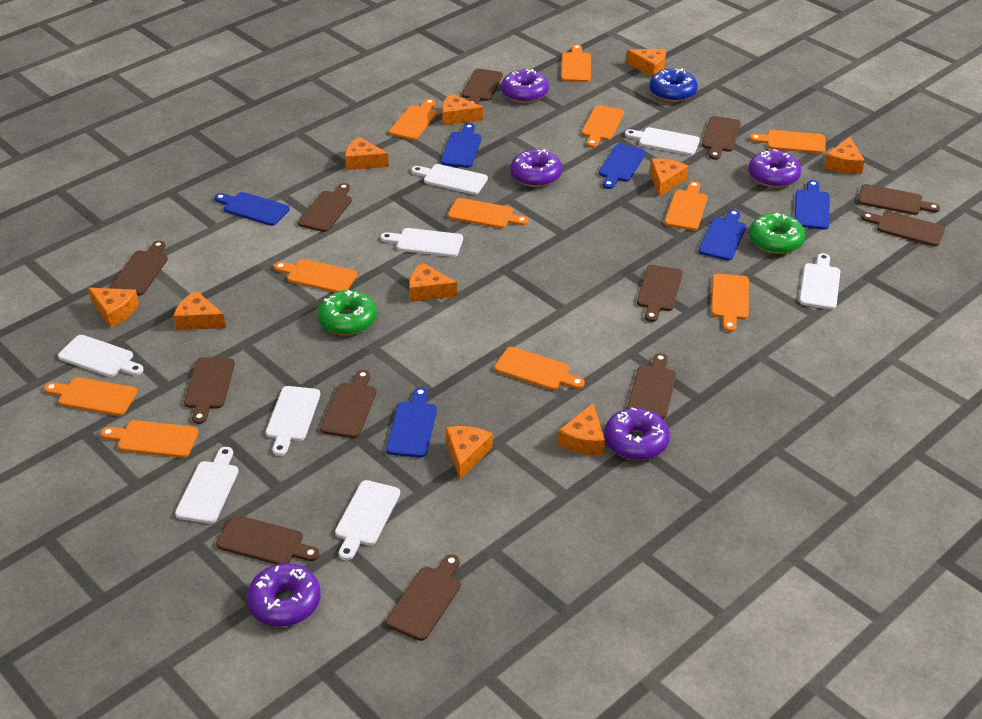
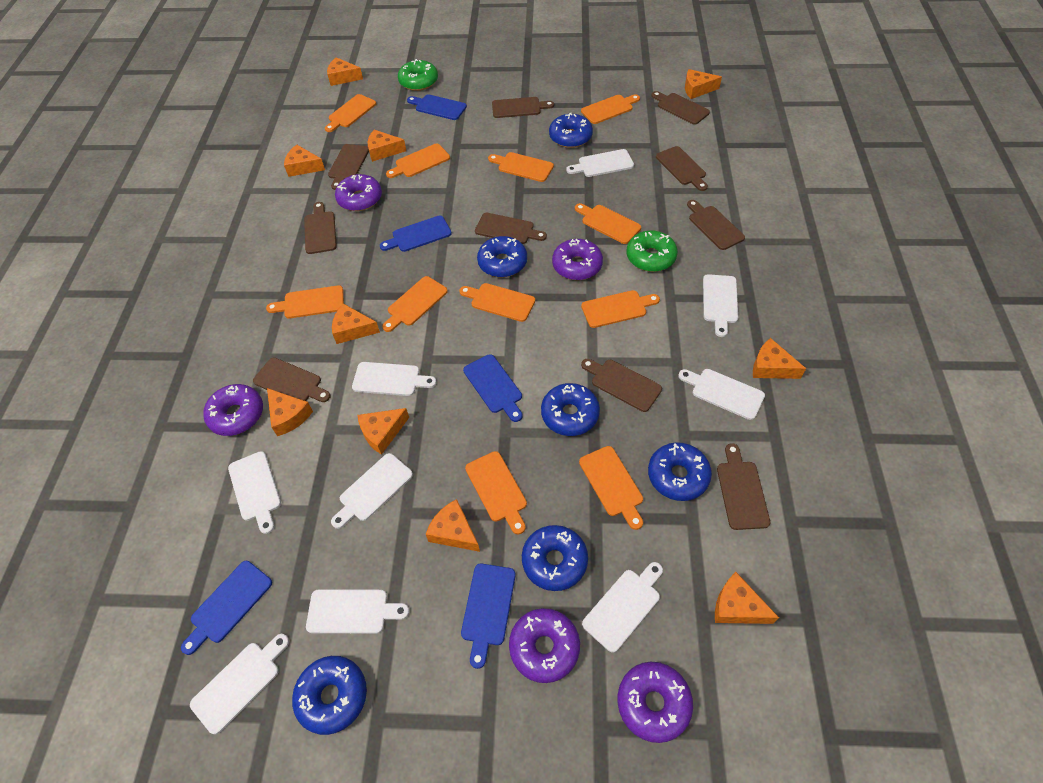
blue cutting board: 6 -> 5
blue donut: 1 -> 6
brown cutting board: 12 -> 10
white cutting board: 8 -> 9

